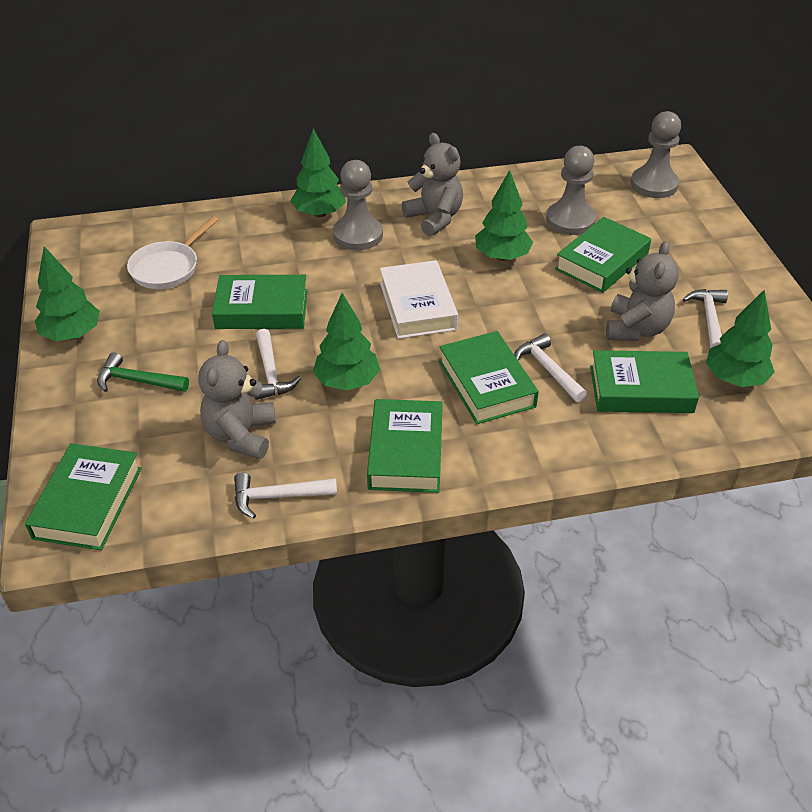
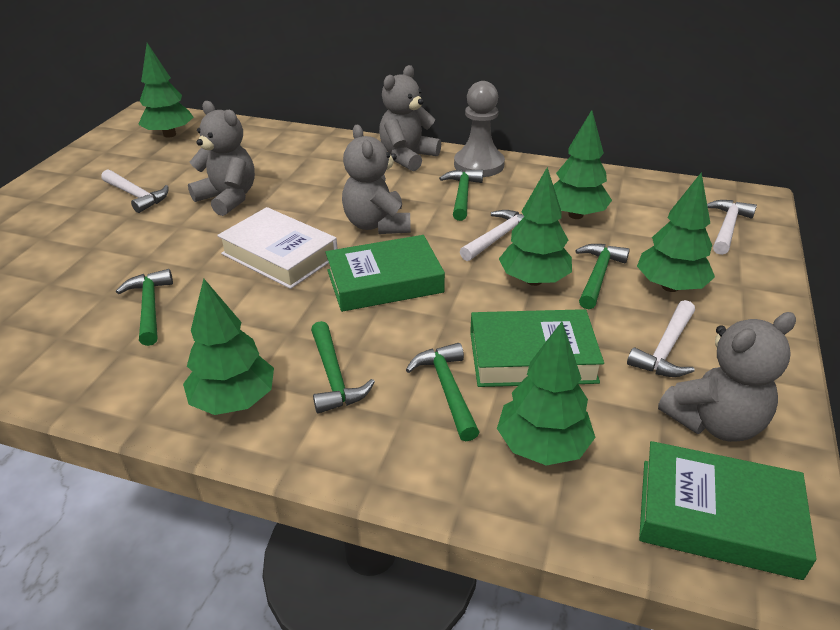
green book: 6 -> 3
green hammer: 1 -> 5
green tree: 5 -> 6
grey pawn: 3 -> 1
grey teddy bear: 3 -> 4
white pan: 1 -> 0

